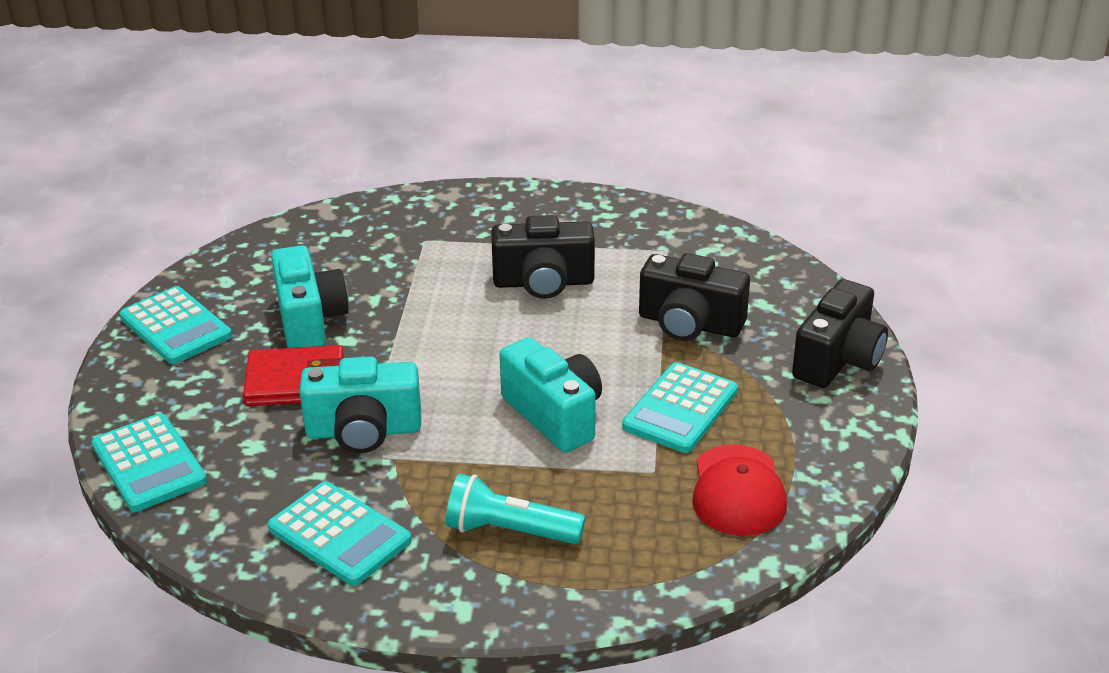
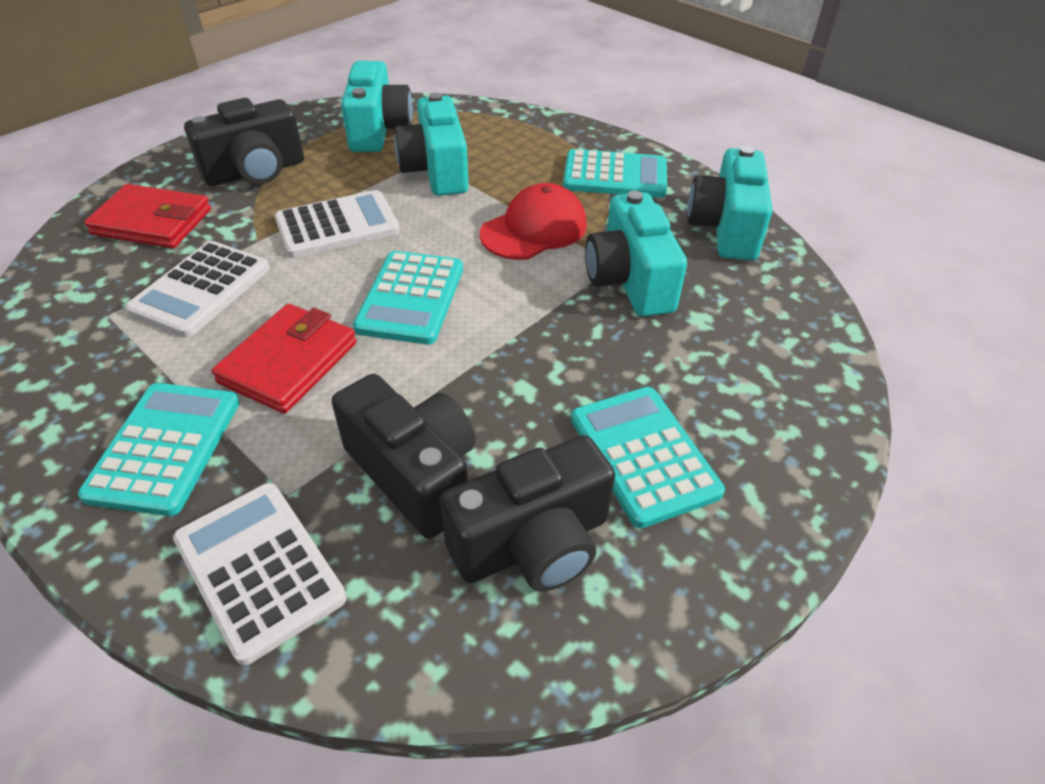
red wallet: 1 -> 2
turquoise camera: 3 -> 4
turquoise flashlight: 1 -> 0
white calculator: 0 -> 3

